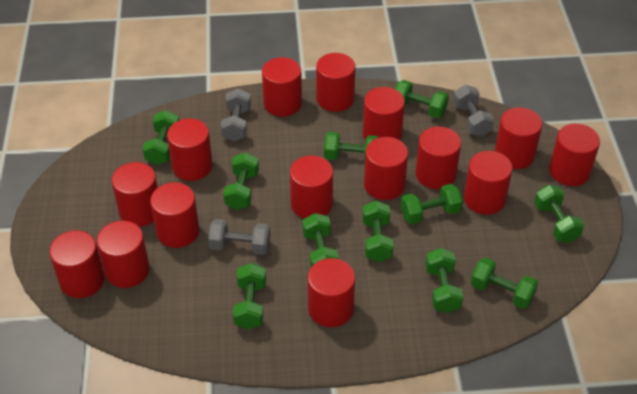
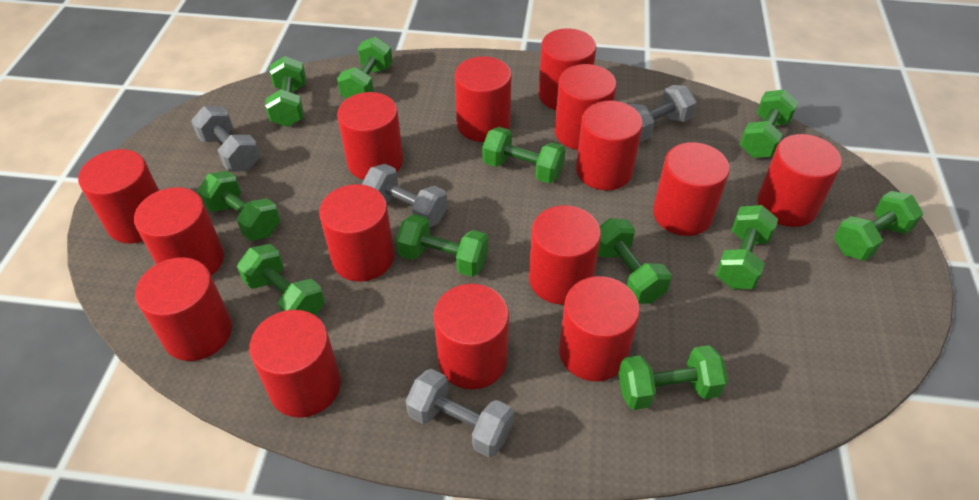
grey dumbbell: 3 -> 4

